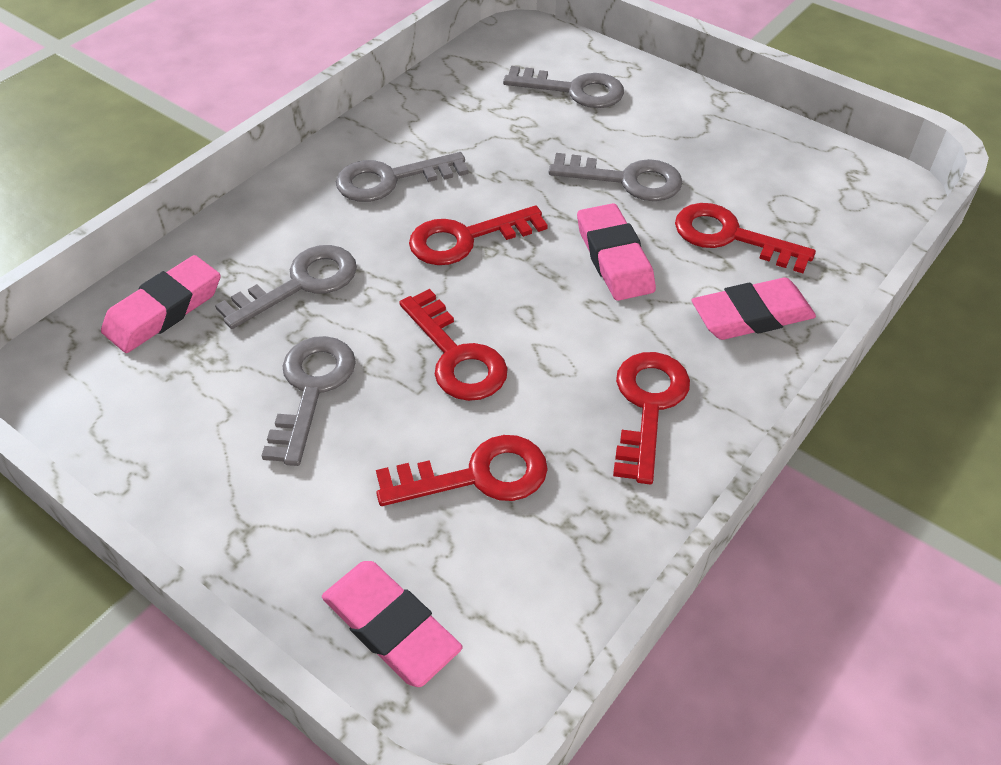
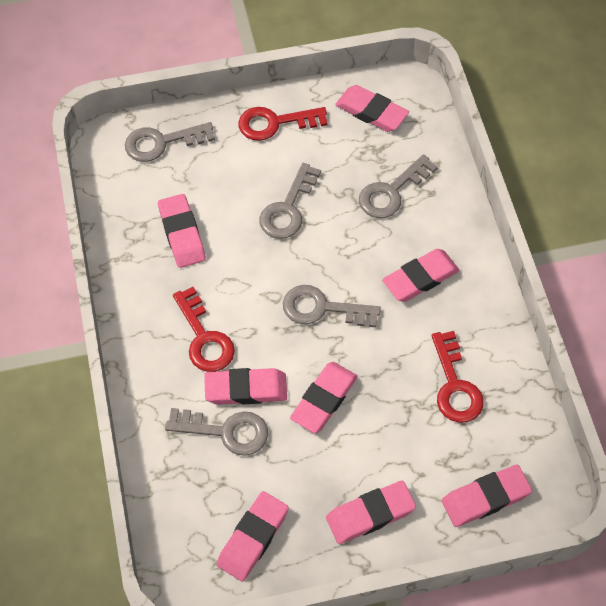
pink eraser: 4 -> 8
red key: 5 -> 3

